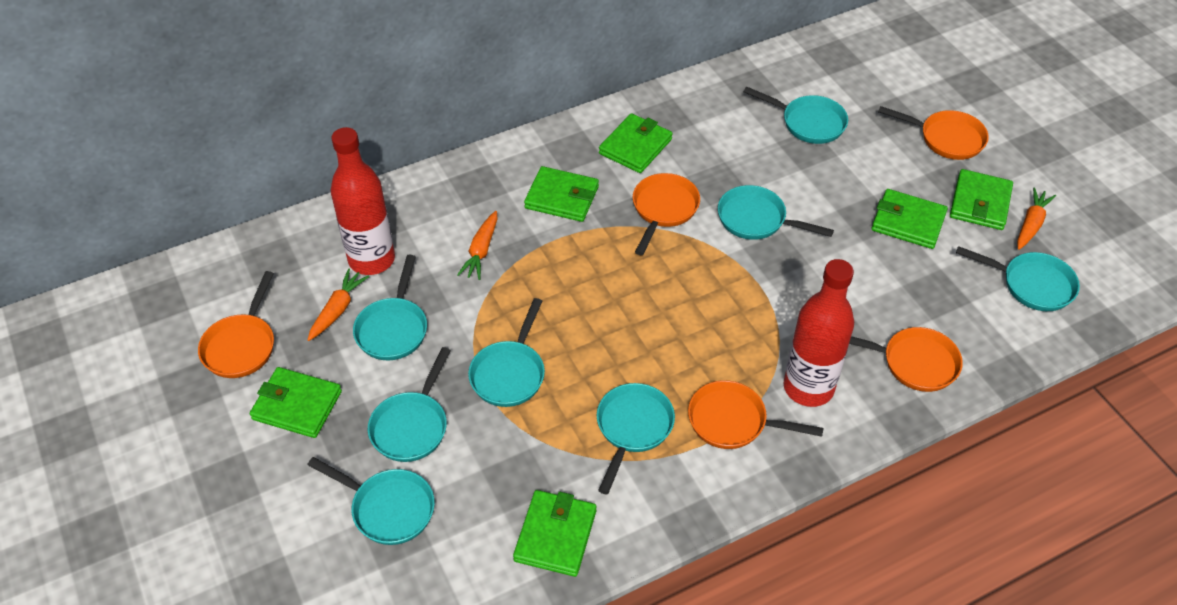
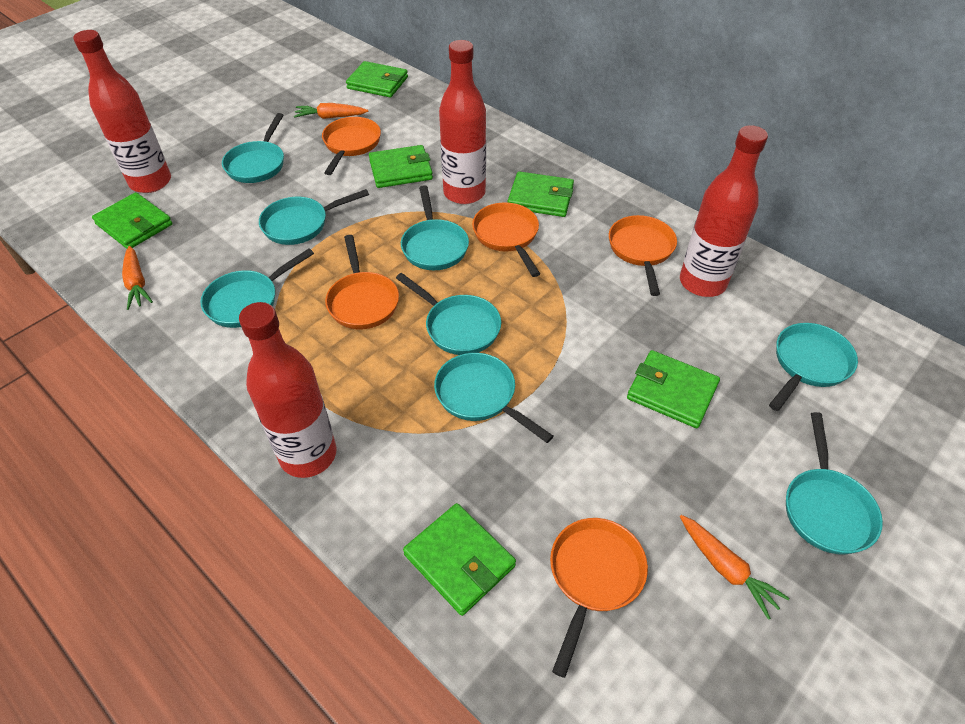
red bottle: 2 -> 4

